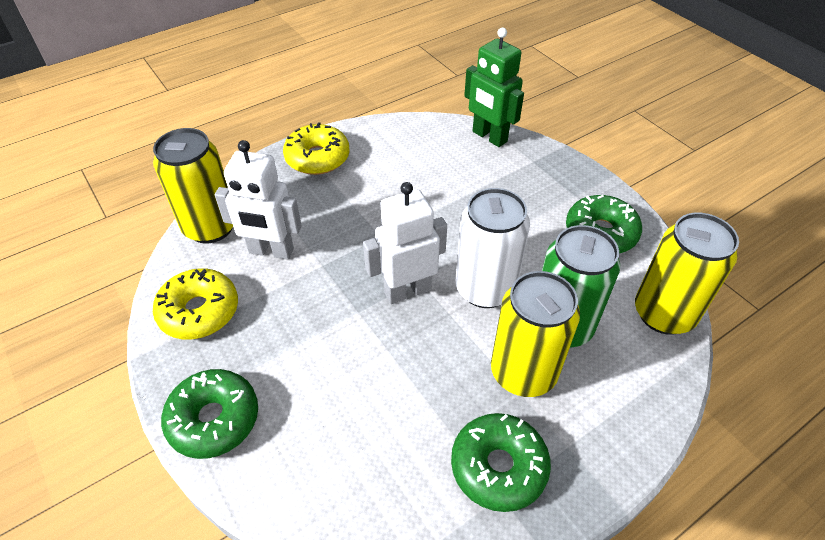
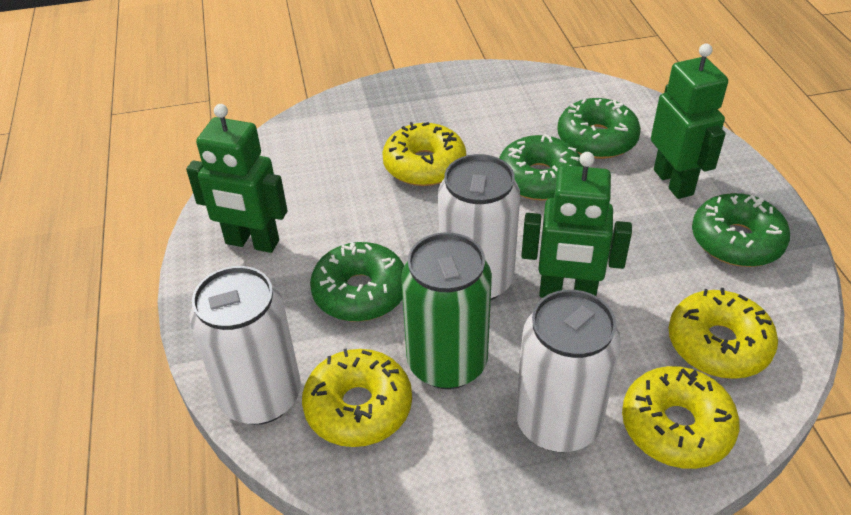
green donut: 3 -> 4
green robot: 1 -> 3
white can: 1 -> 3
white robot: 2 -> 0
yellow can: 3 -> 0
yellow donut: 2 -> 4

